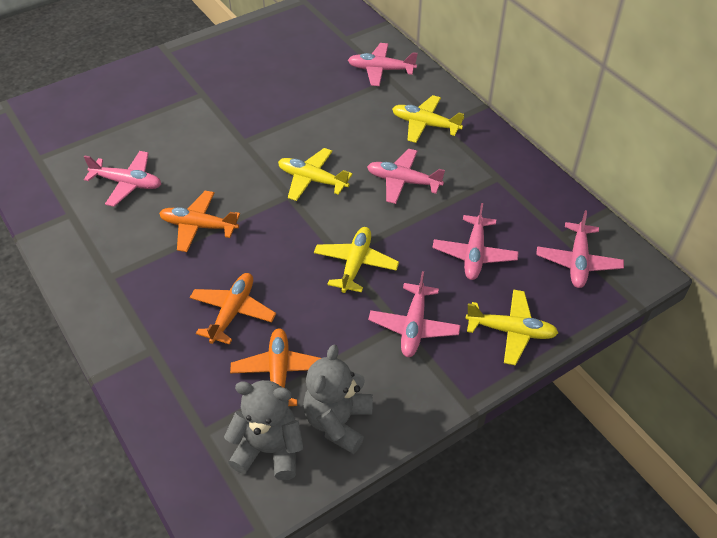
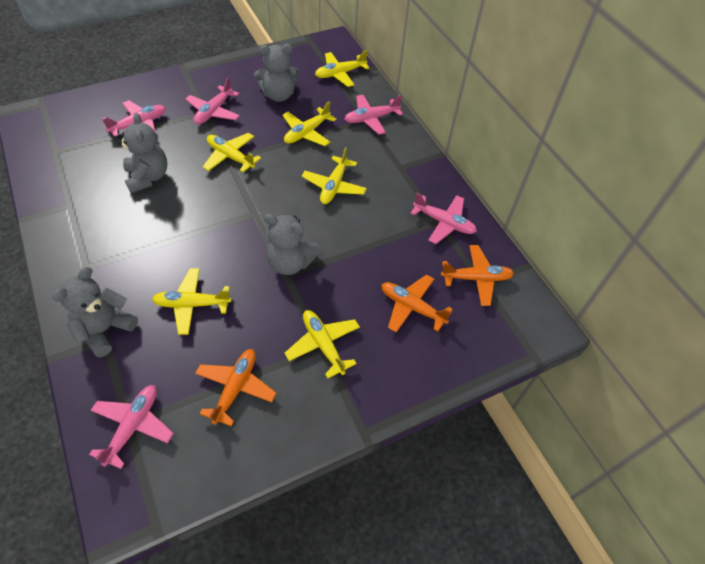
grey teddy bear: 2 -> 4
pink plane: 6 -> 5
yellow plane: 4 -> 6

